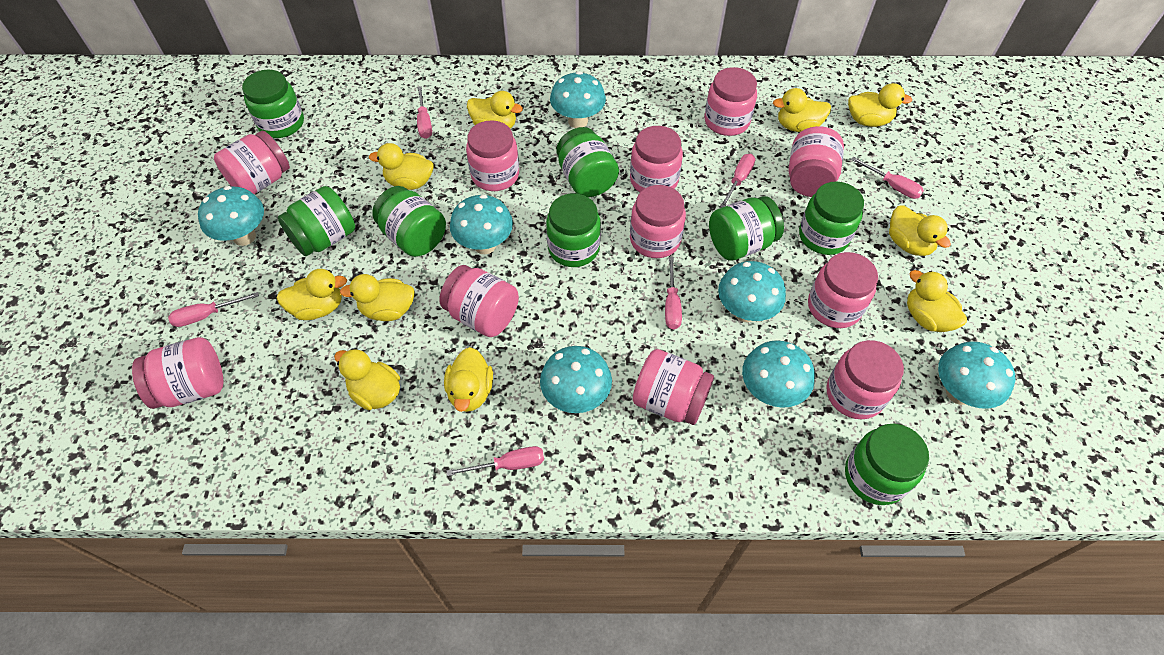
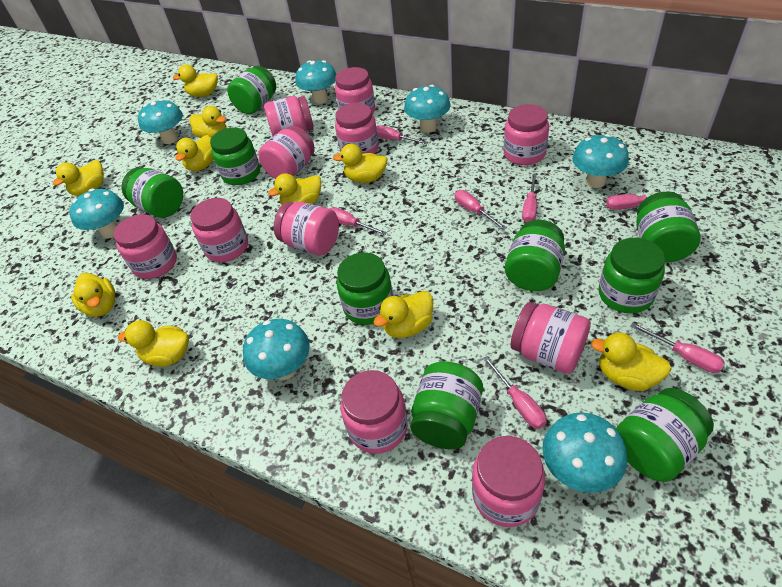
green jar: 8 -> 9
pink screwdriver: 6 -> 7

